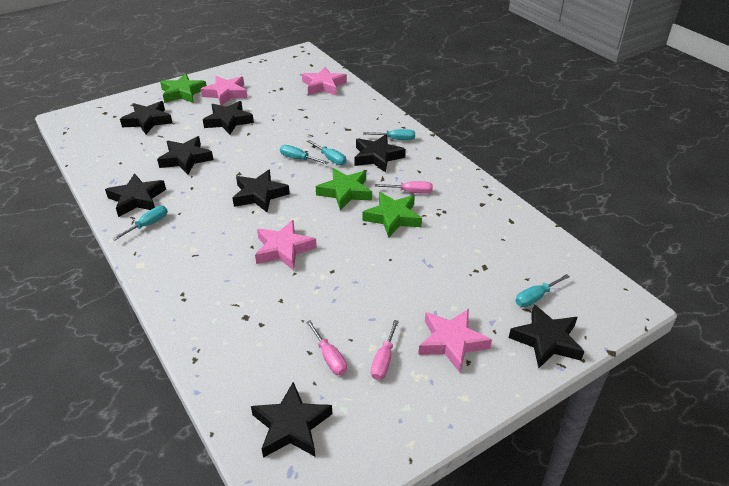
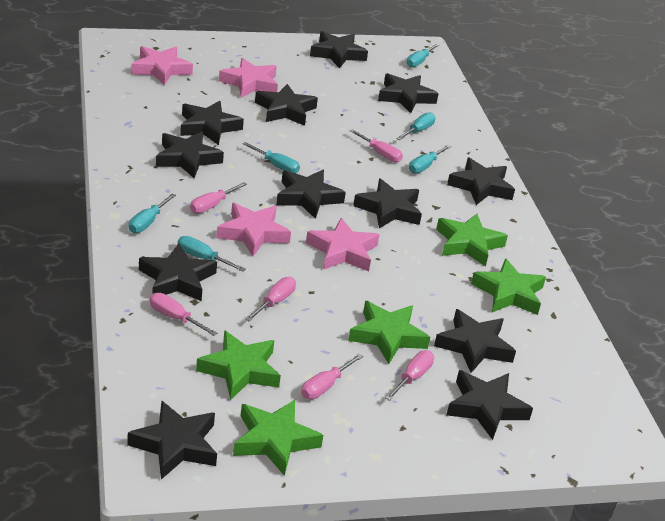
black star: 8 -> 12
green star: 3 -> 5
pink screwdriver: 3 -> 6
turquoise screwdriver: 5 -> 6

